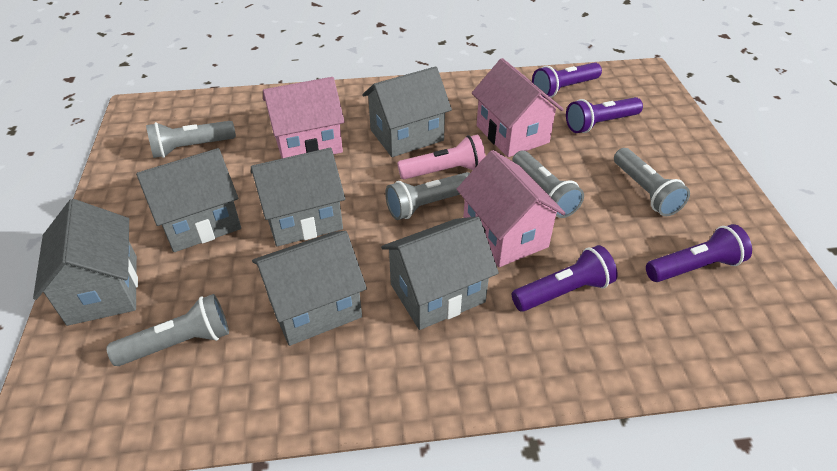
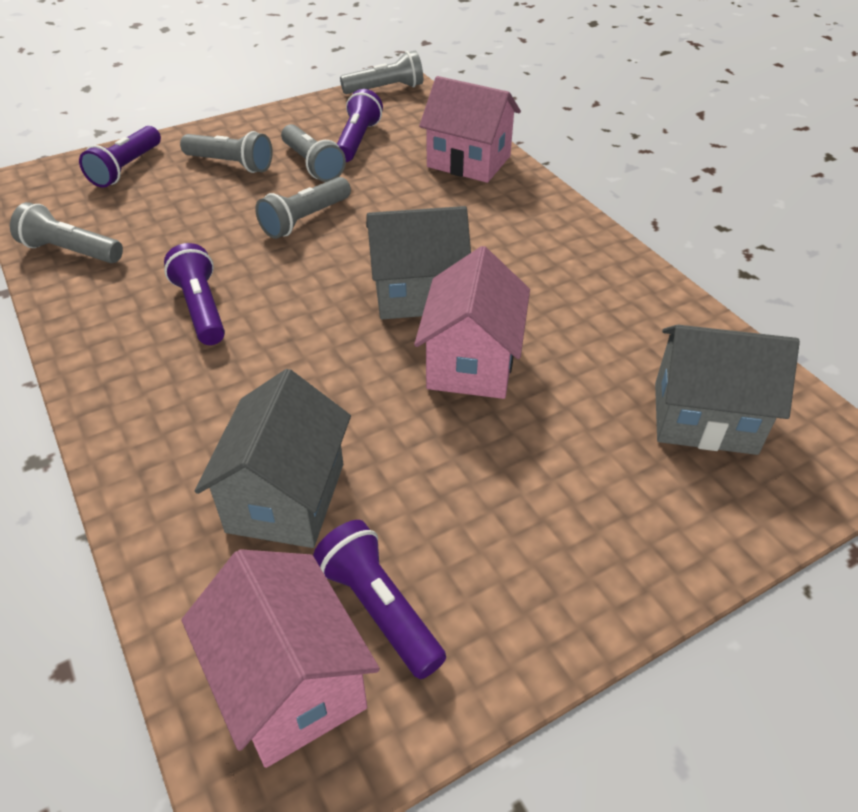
grey house: 6 -> 3
pink flashlight: 1 -> 0

